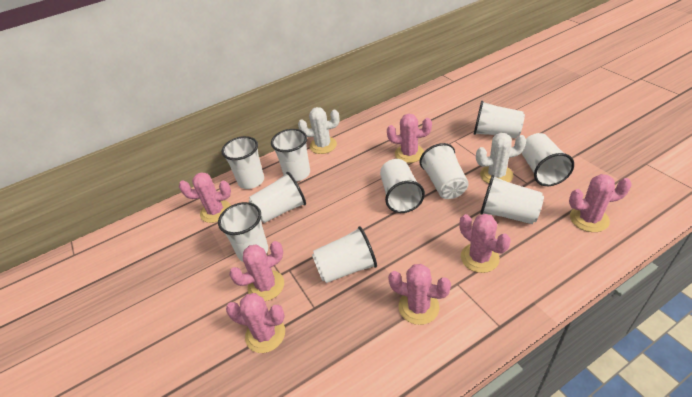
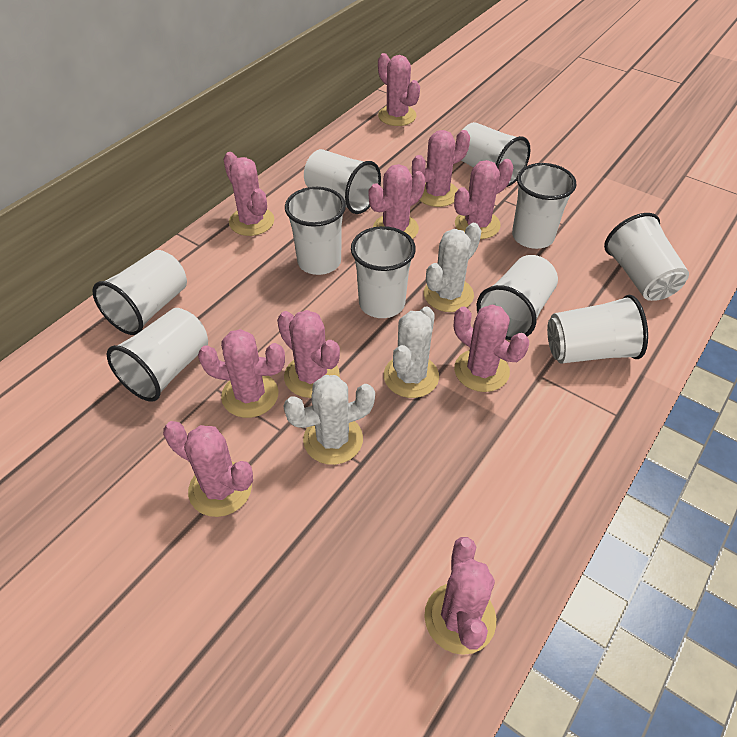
pink cactus: 7 -> 10
white cactus: 2 -> 3

